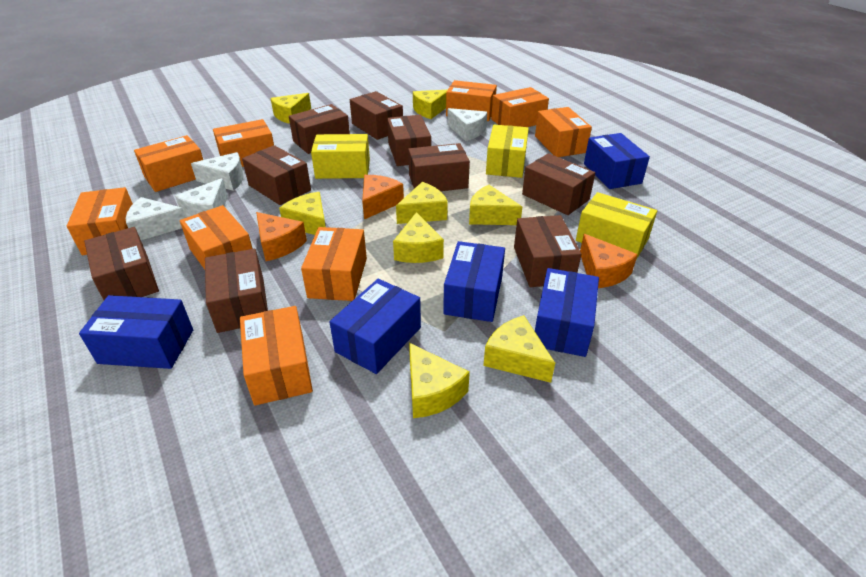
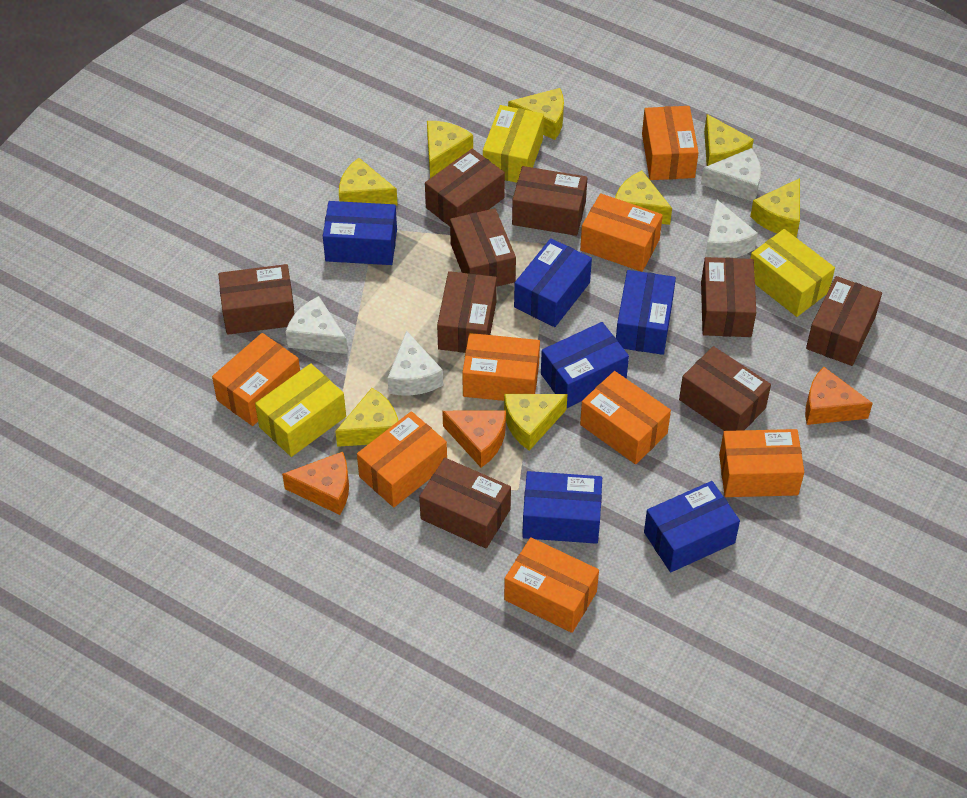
blue box: 5 -> 6
orange box: 9 -> 8

